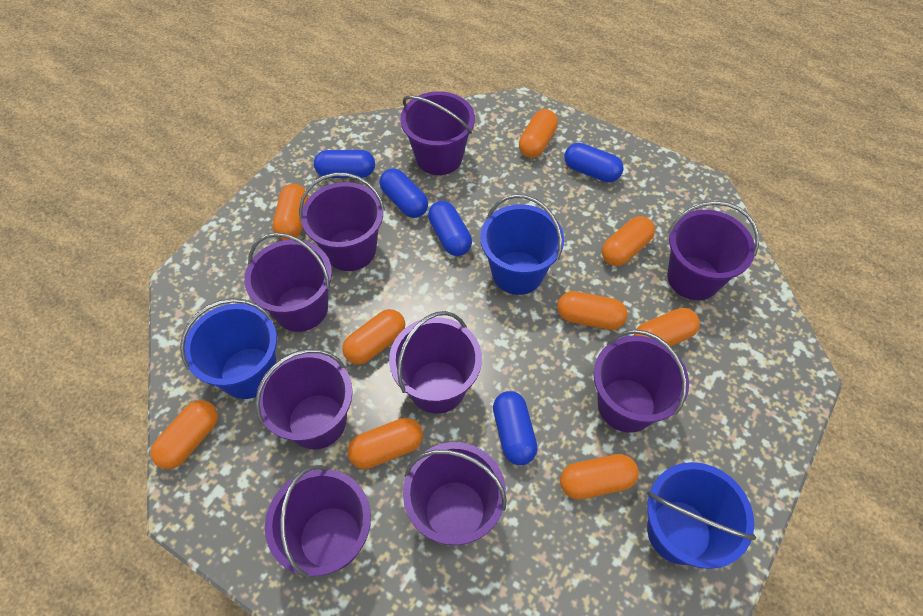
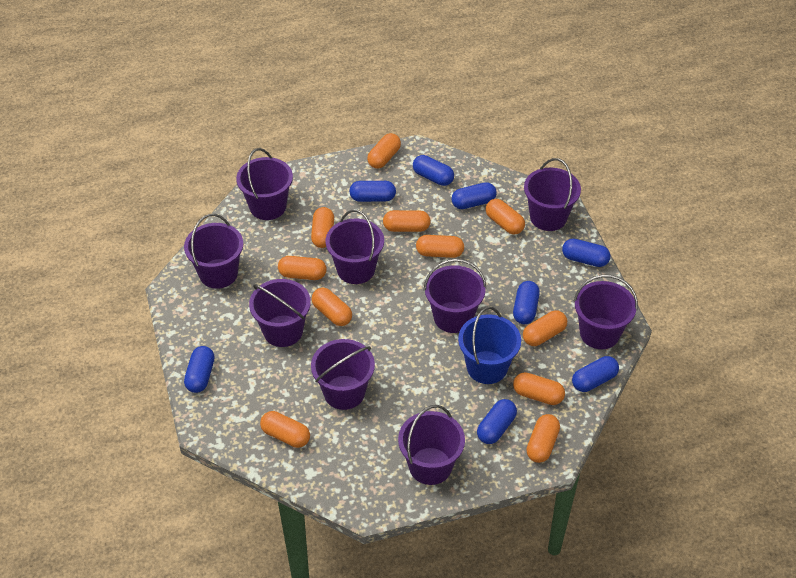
blue bucket: 3 -> 1
blue capsule: 5 -> 8
orange capsule: 9 -> 11

